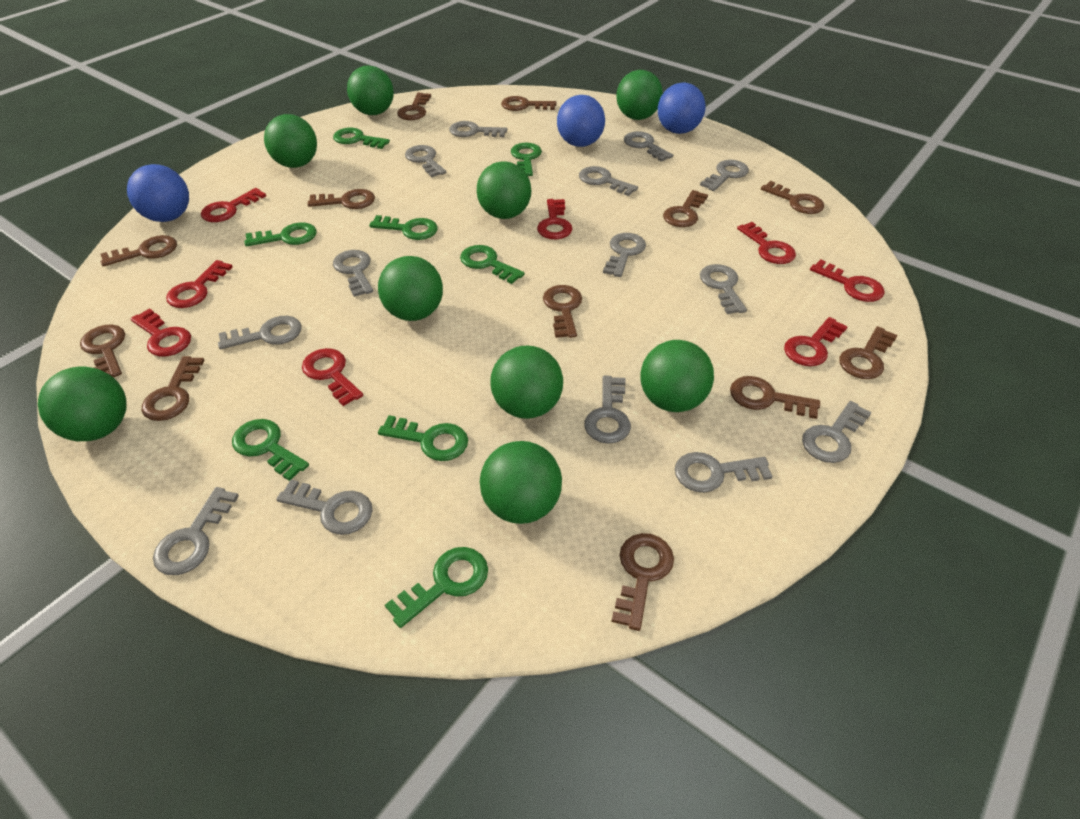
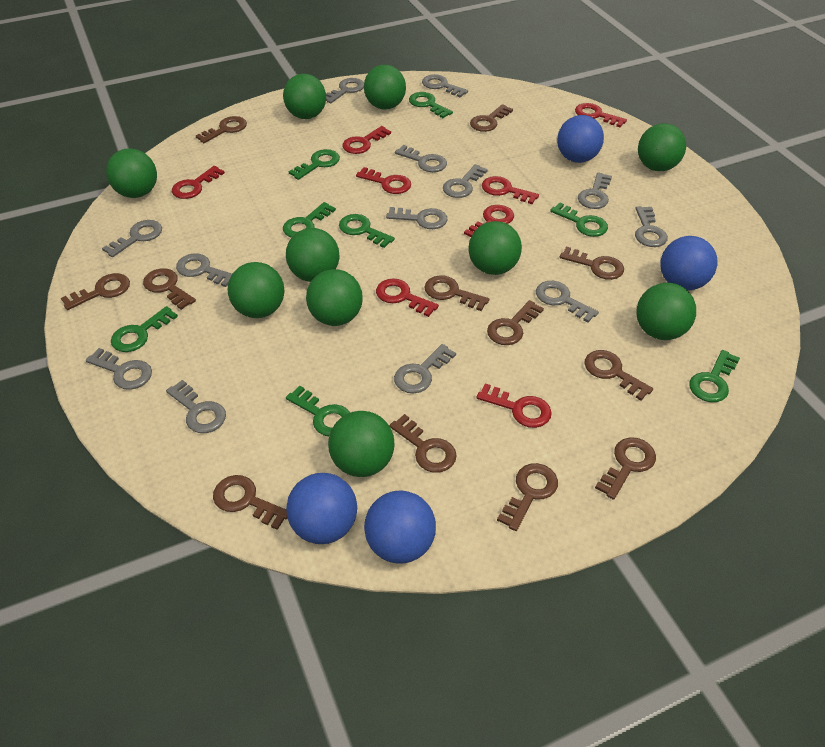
blue ball: 3 -> 4
green ball: 9 -> 10
grey key: 14 -> 13

